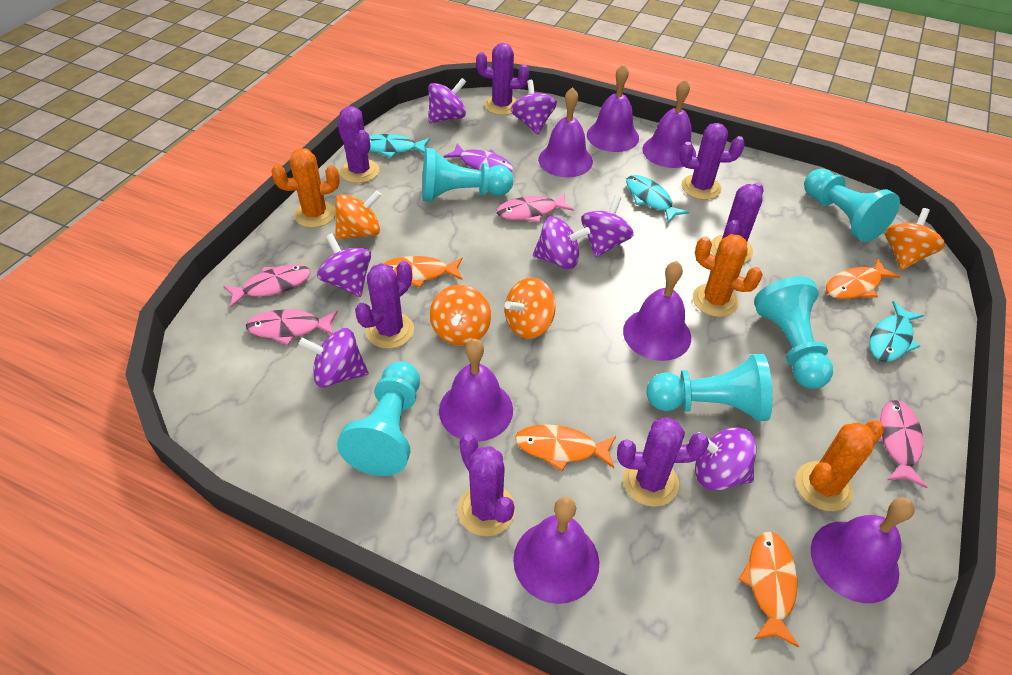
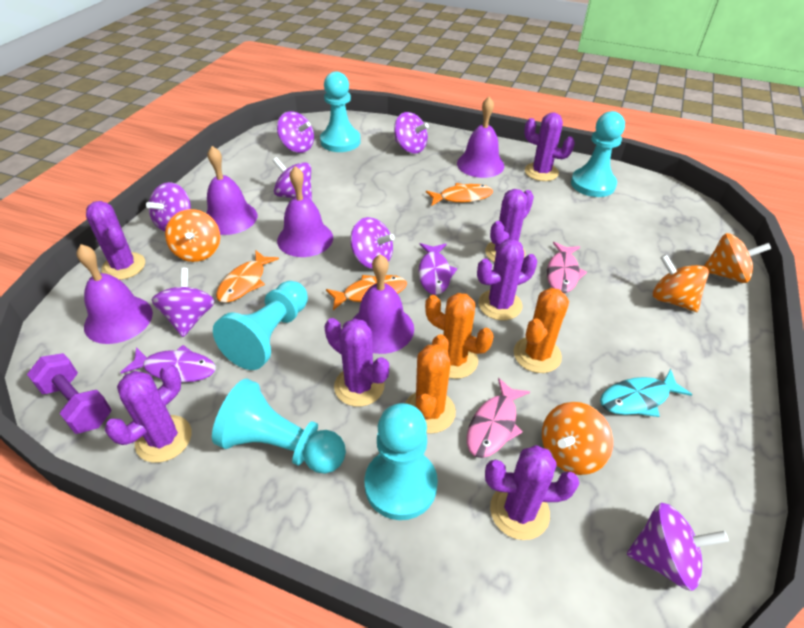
orange fish: 4 -> 3
pink fish: 4 -> 2
purple bell: 7 -> 5
purple dumbbell: 0 -> 1
purple fish: 1 -> 2
turquoise fish: 3 -> 1

